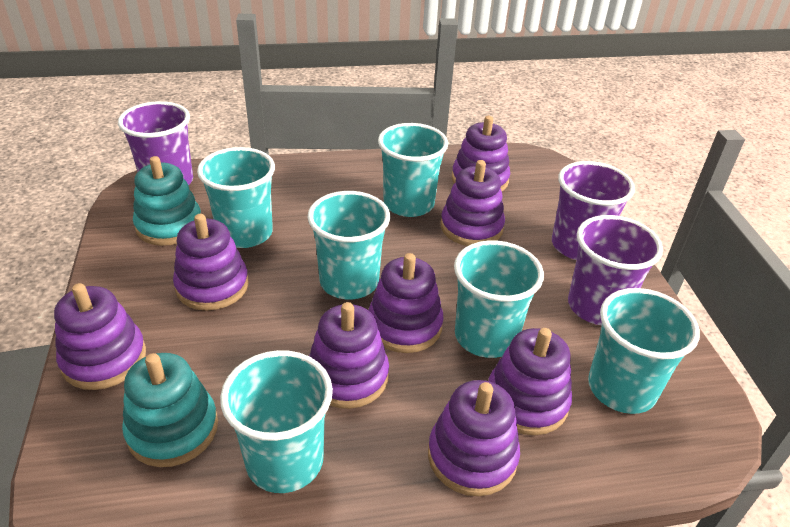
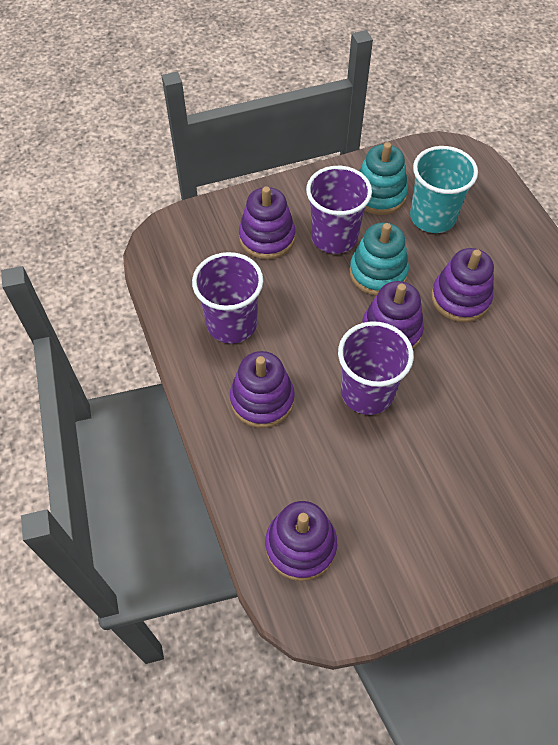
purple stacking toy: 8 -> 5
turquoise cup: 6 -> 1

